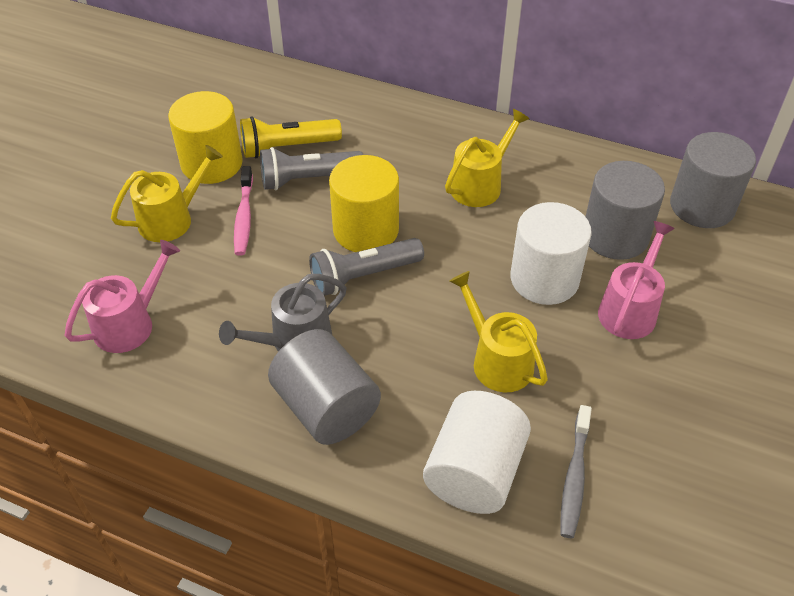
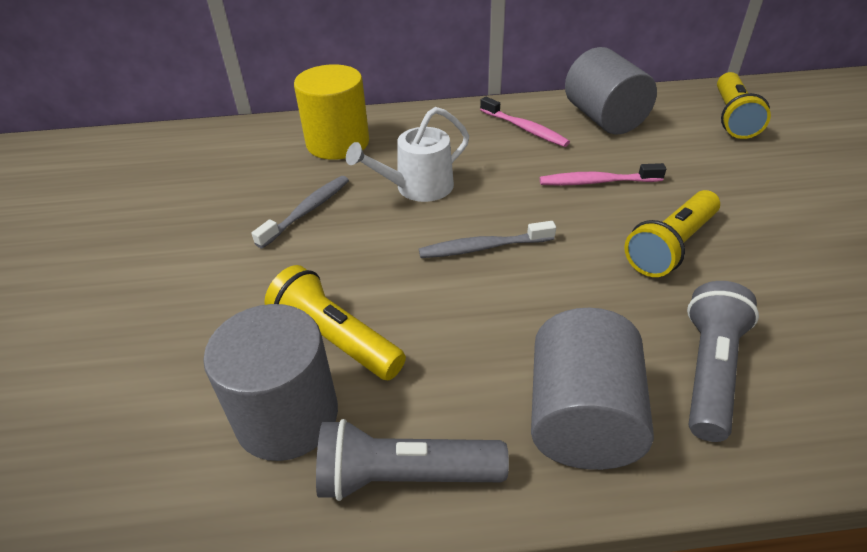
grey toothbrush: 1 -> 2
grey watering can: 1 -> 0
pink toothbrush: 1 -> 2
pink watering can: 2 -> 0
white cylinder: 2 -> 0
white watering can: 0 -> 1
yellow cylinder: 2 -> 1
yellow flashlight: 1 -> 3
yellow watering can: 3 -> 0

